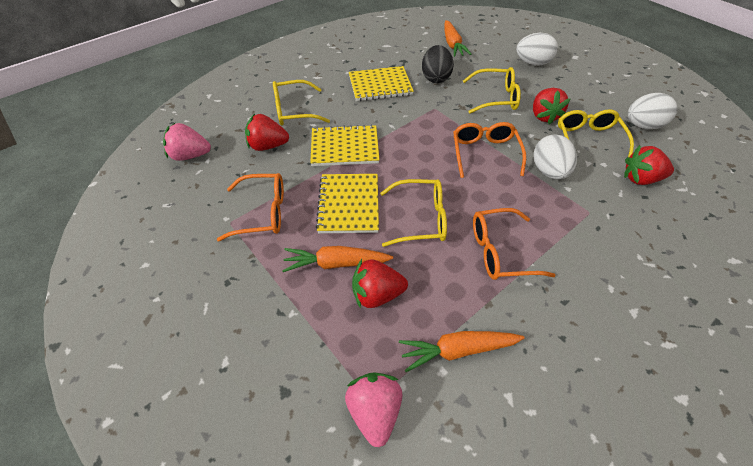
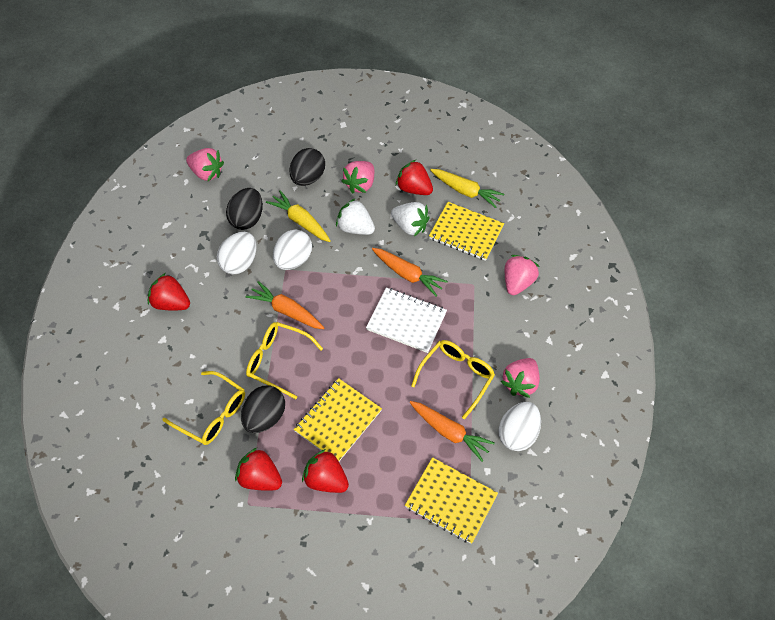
black egg: 1 -> 3
orange glasses: 3 -> 0
pink strawberry: 2 -> 4
white notebook: 0 -> 1
white strawberry: 0 -> 2
yellow carrot: 0 -> 2
yellow glasses: 4 -> 3

